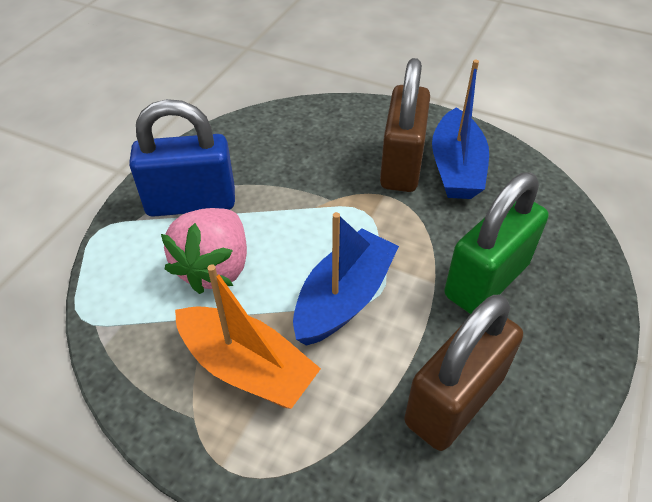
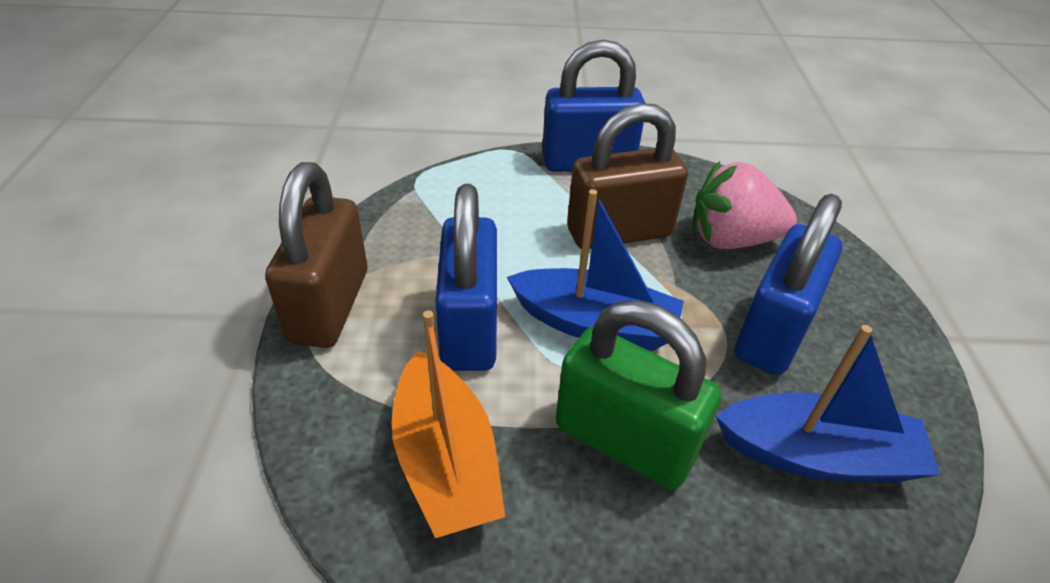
blue padlock: 1 -> 3

